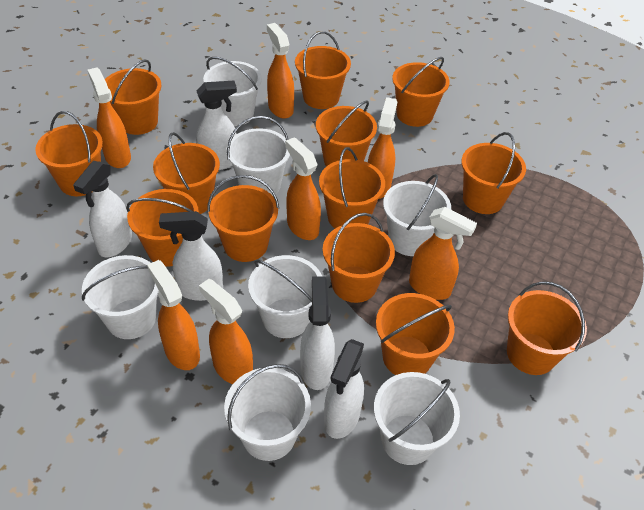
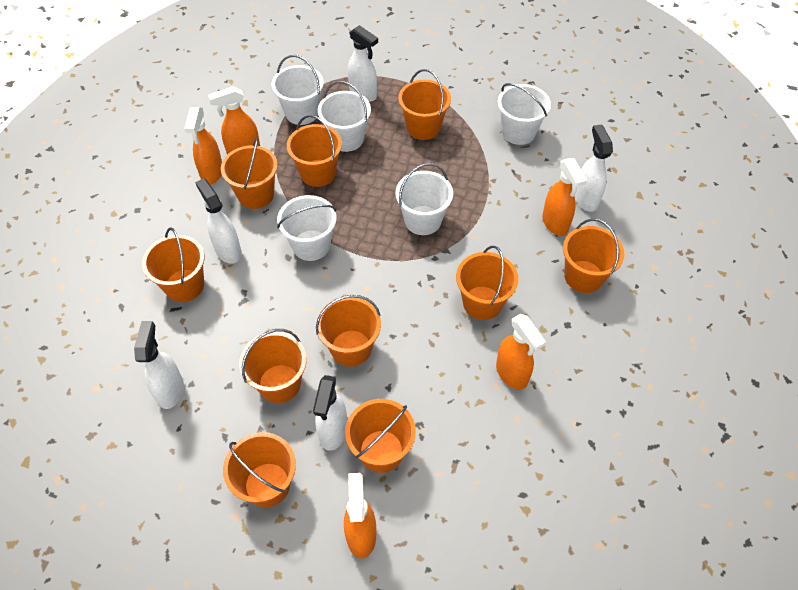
orange bucket: 13 -> 10
orange spray bottle: 7 -> 5
white bucket: 7 -> 5

